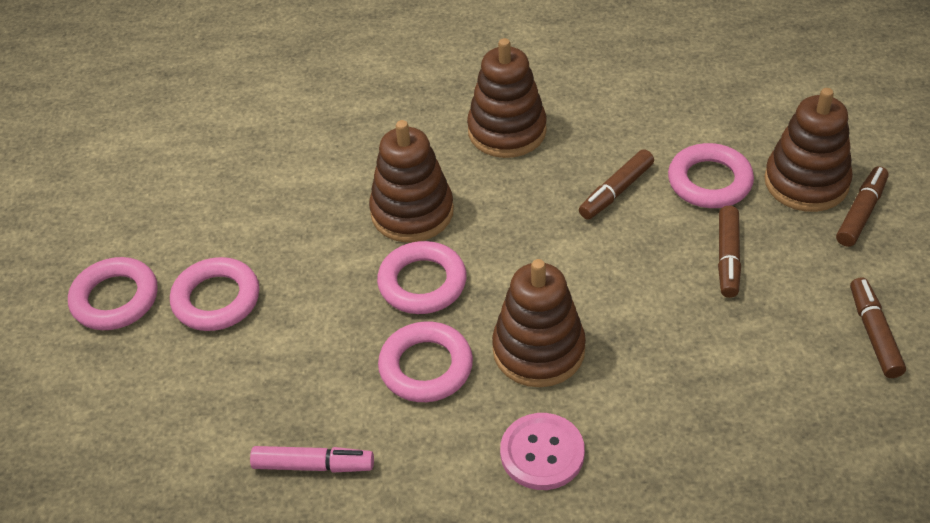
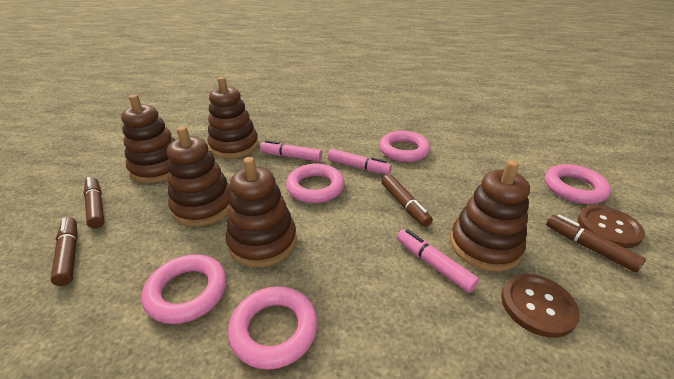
brown button: 0 -> 2
brown stacking toy: 4 -> 5
pink button: 1 -> 0
pink marker: 1 -> 3

